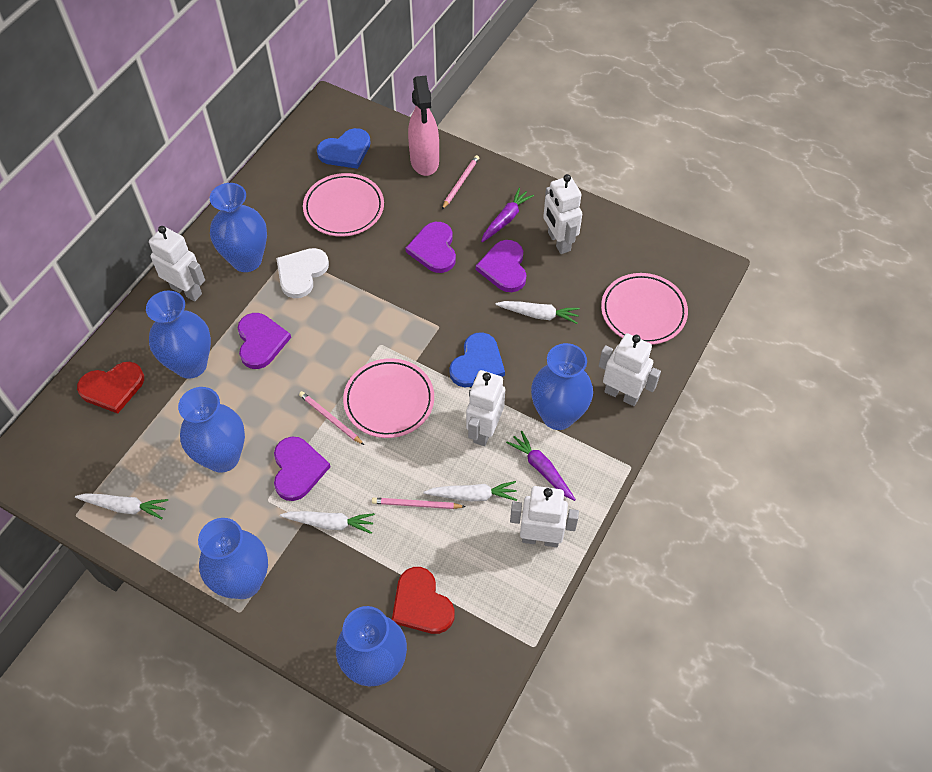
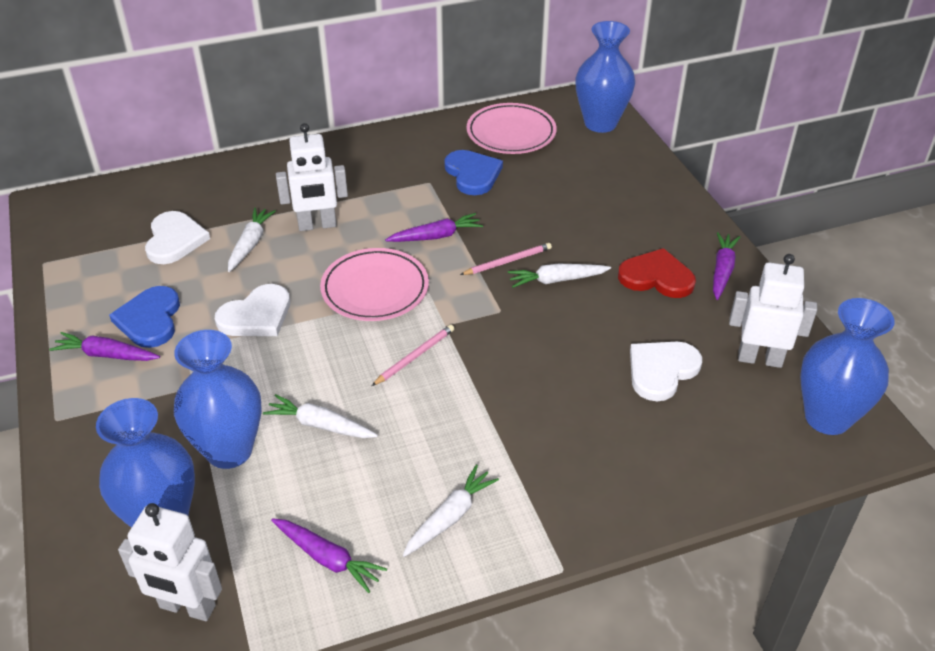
blue vase: 6 -> 4
pink pencil: 3 -> 2
pink plate: 3 -> 2
pink spray bottle: 1 -> 0
purple carrot: 2 -> 4
purple heart: 4 -> 0
red heart: 2 -> 1
white heart: 1 -> 3
white robot: 5 -> 3

